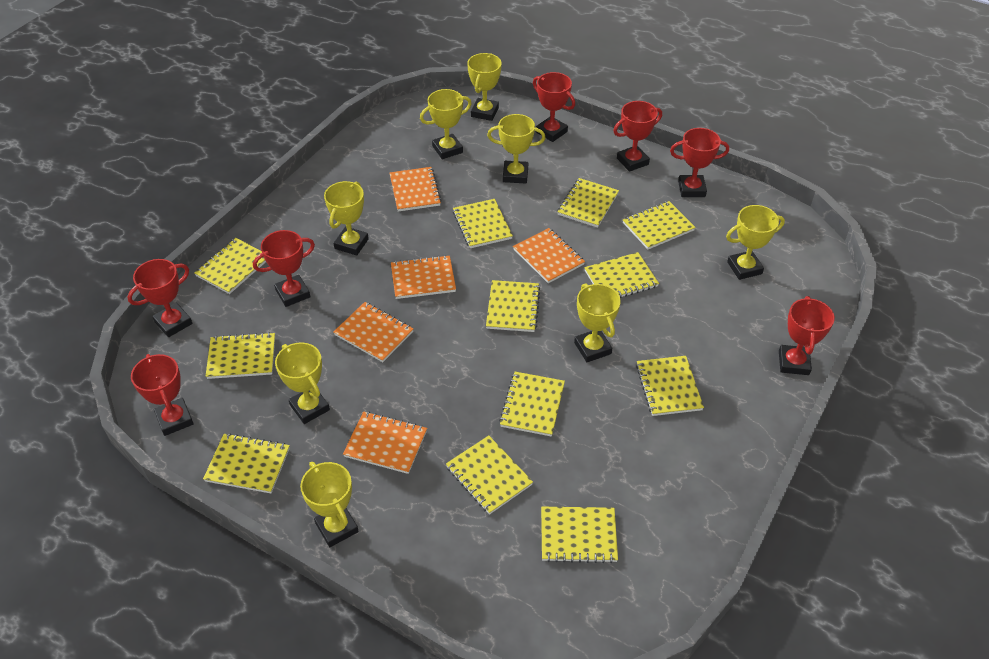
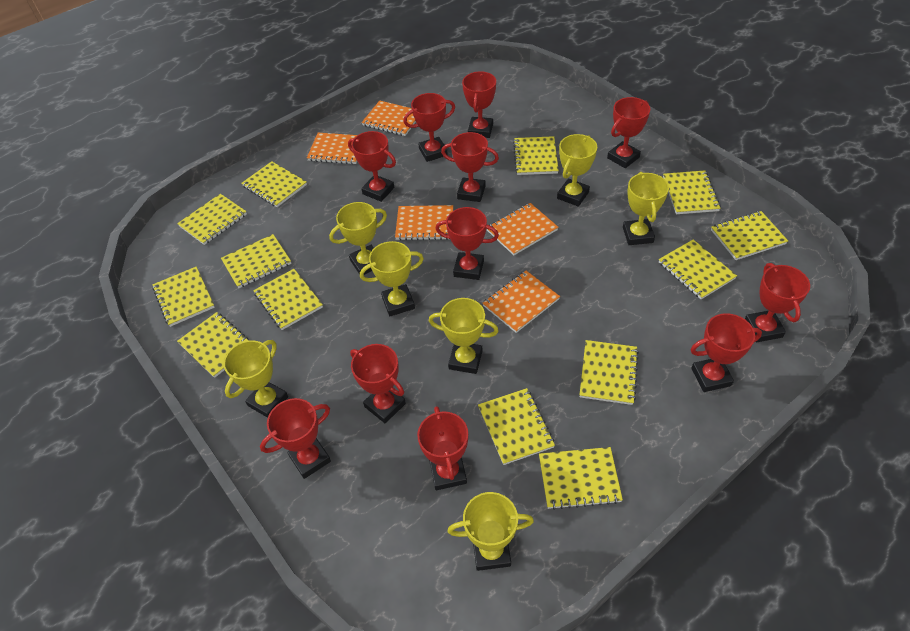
red trophy: 7 -> 11
yellow notebook: 12 -> 13
yellow trophy: 8 -> 7

